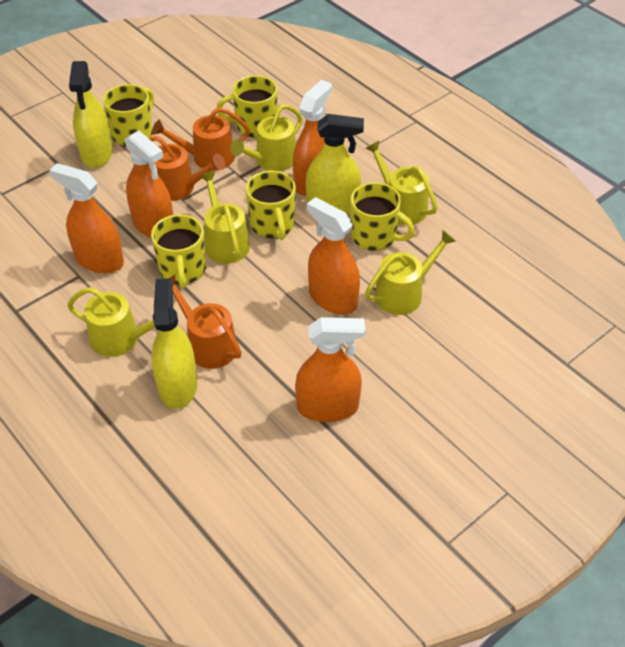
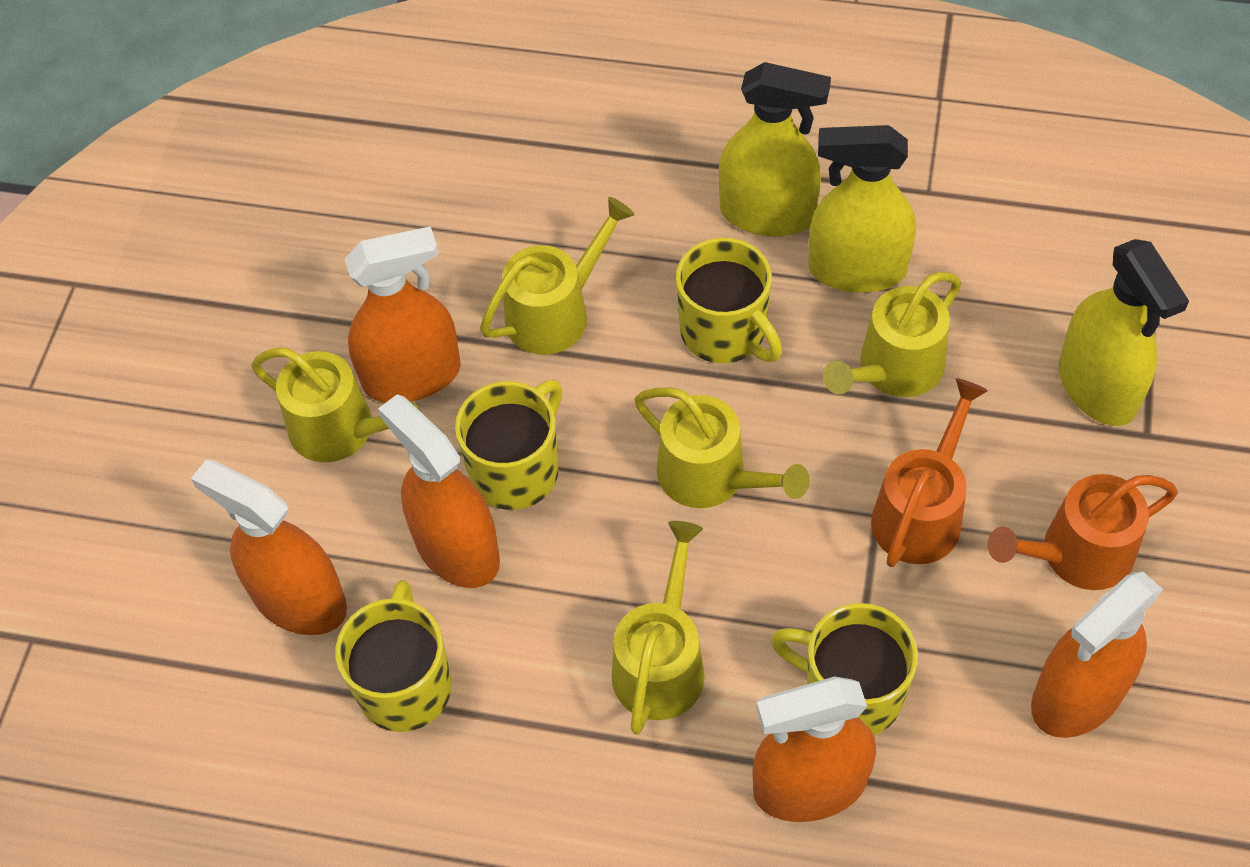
orange watering can: 3 -> 2
yellow mug: 5 -> 4

